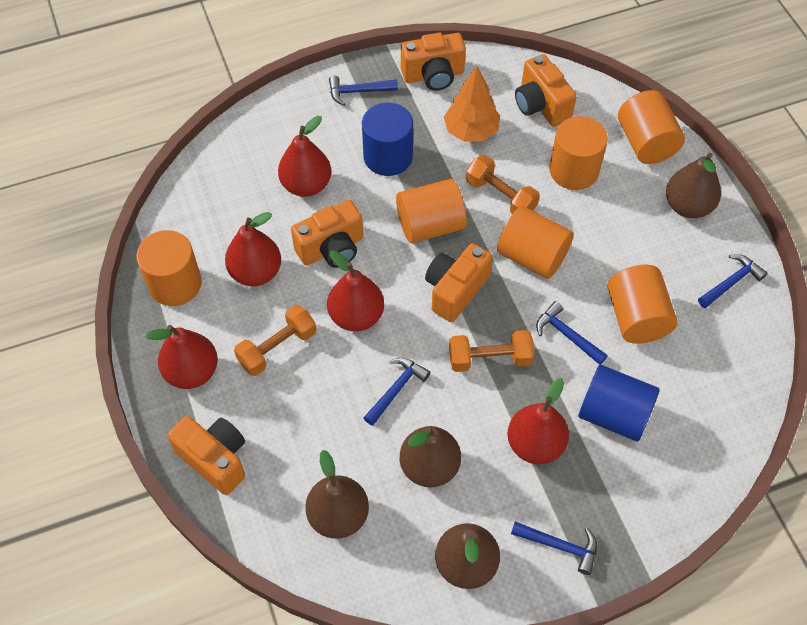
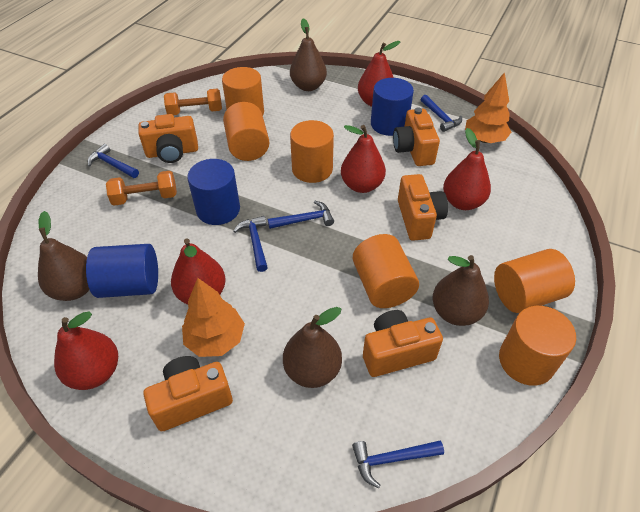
blue cylinder: 2 -> 3
orange dumbbell: 3 -> 2
orange tree: 1 -> 2

